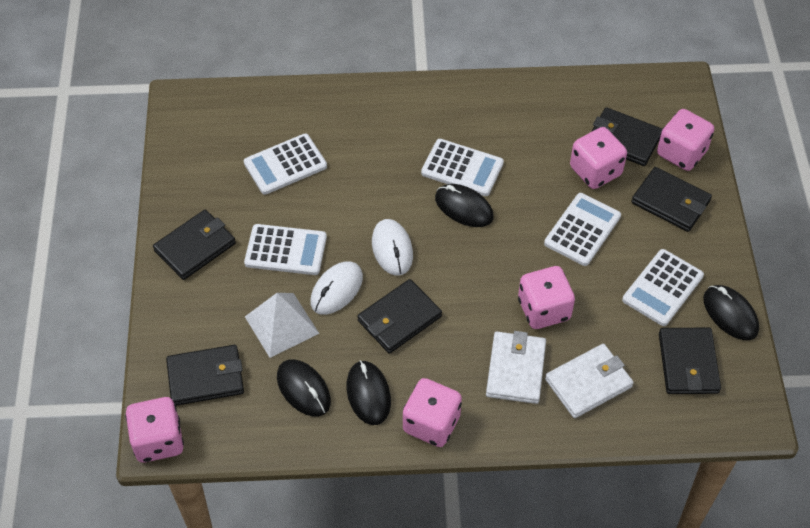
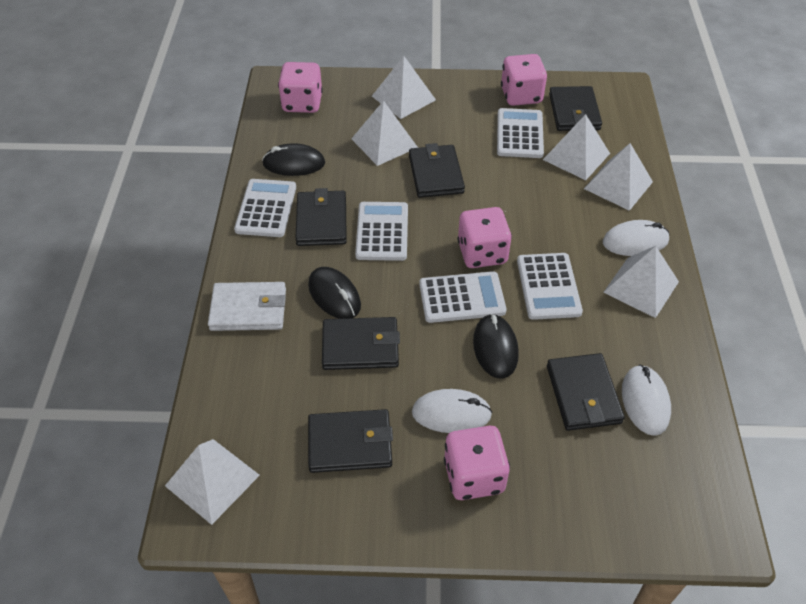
black mouse: 4 -> 3
pink dice: 5 -> 4
white mouse: 2 -> 3
white pyramid: 1 -> 6
white wallet: 2 -> 1

